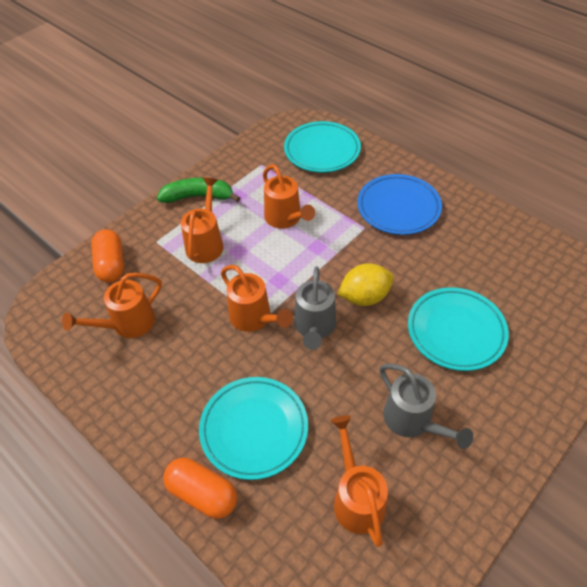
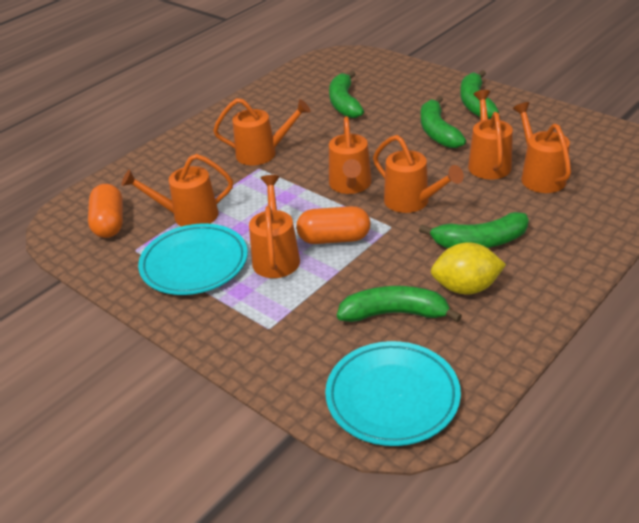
blue plate: 1 -> 0
green banana: 1 -> 5
grey watering can: 2 -> 0
orange watering can: 5 -> 7
turquoise plate: 3 -> 2

